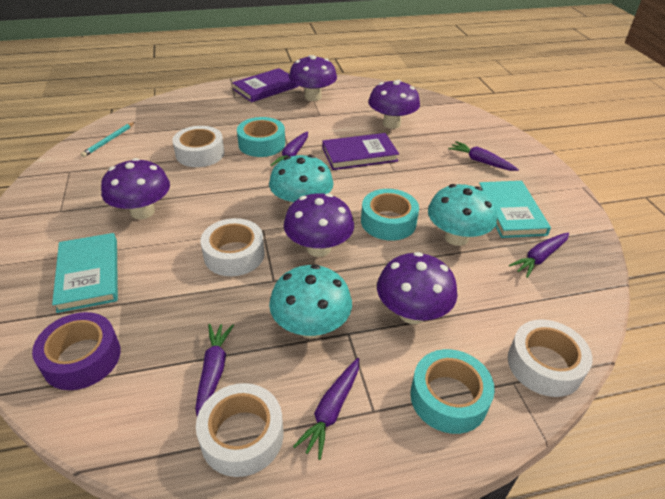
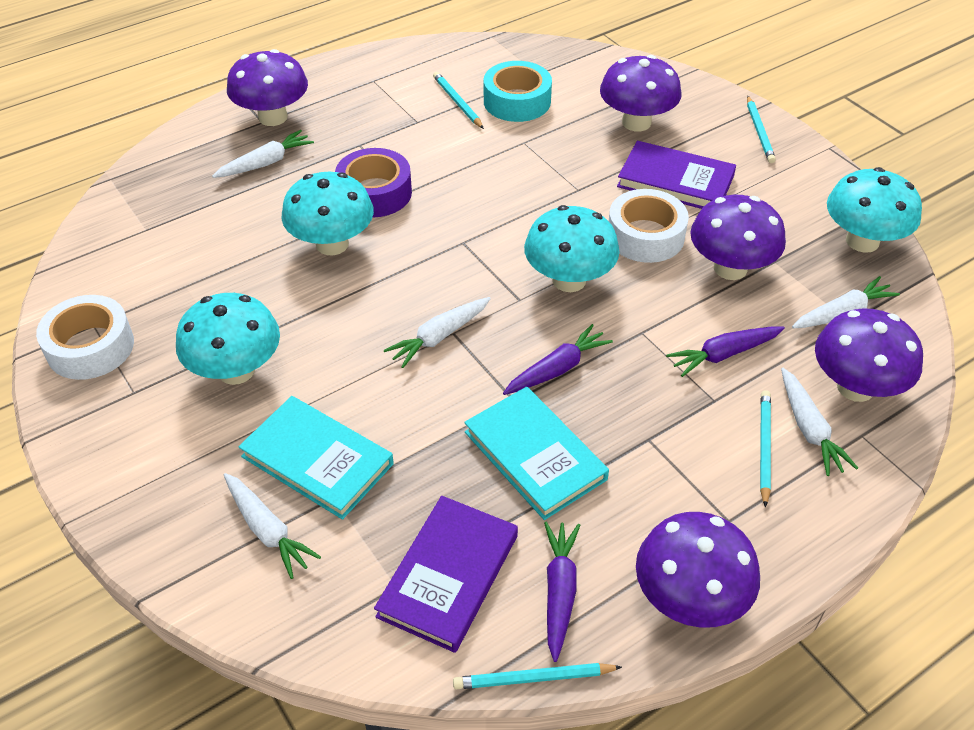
purple carrot: 5 -> 3
turquoise mushroom: 3 -> 4
turquoise pencil: 1 -> 4
turquoise tape: 3 -> 1
white carrot: 0 -> 5
white tape: 4 -> 2

